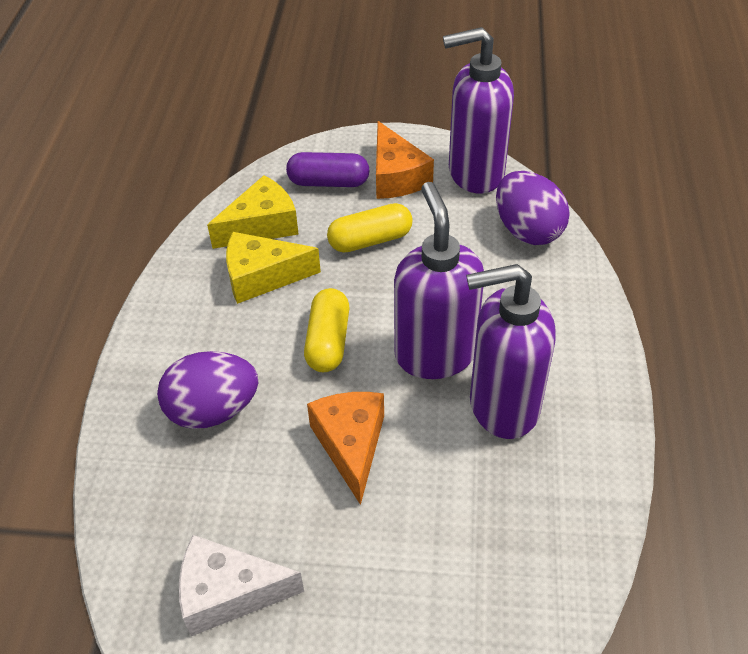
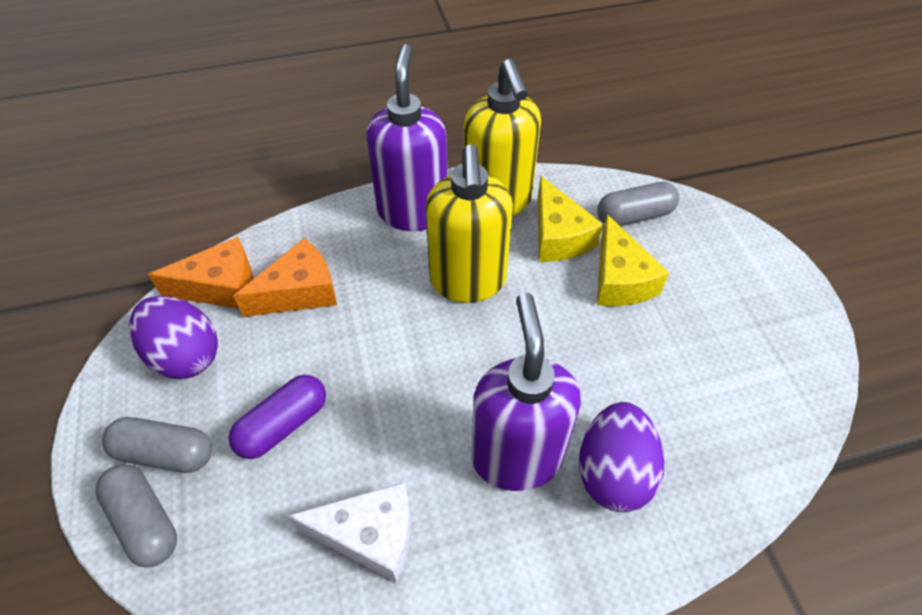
grey capsule: 0 -> 3
purple soap dispenser: 3 -> 2
yellow capsule: 2 -> 0
yellow soap dispenser: 0 -> 2

